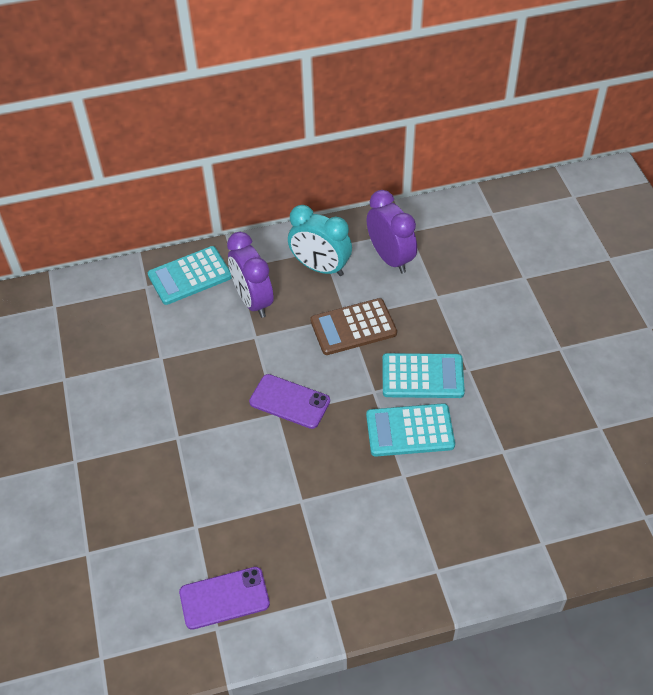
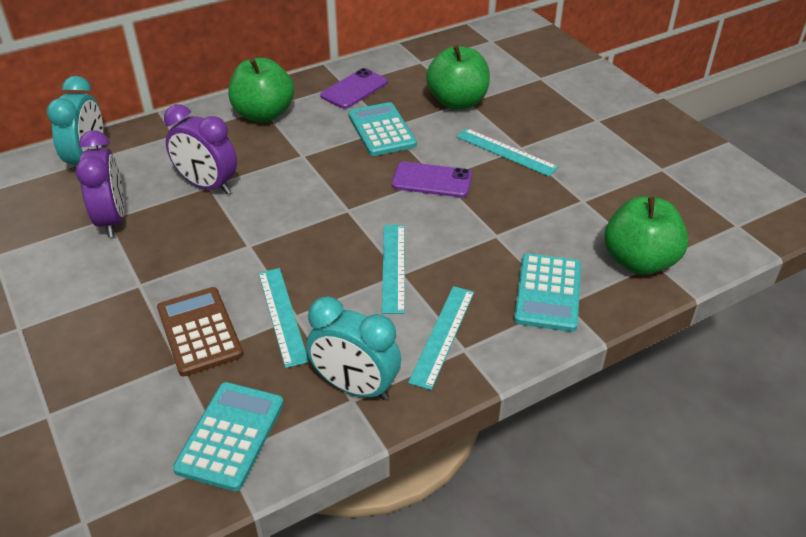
green apple: 0 -> 3
turquoise clock: 1 -> 2
turquoise ruler: 0 -> 4

